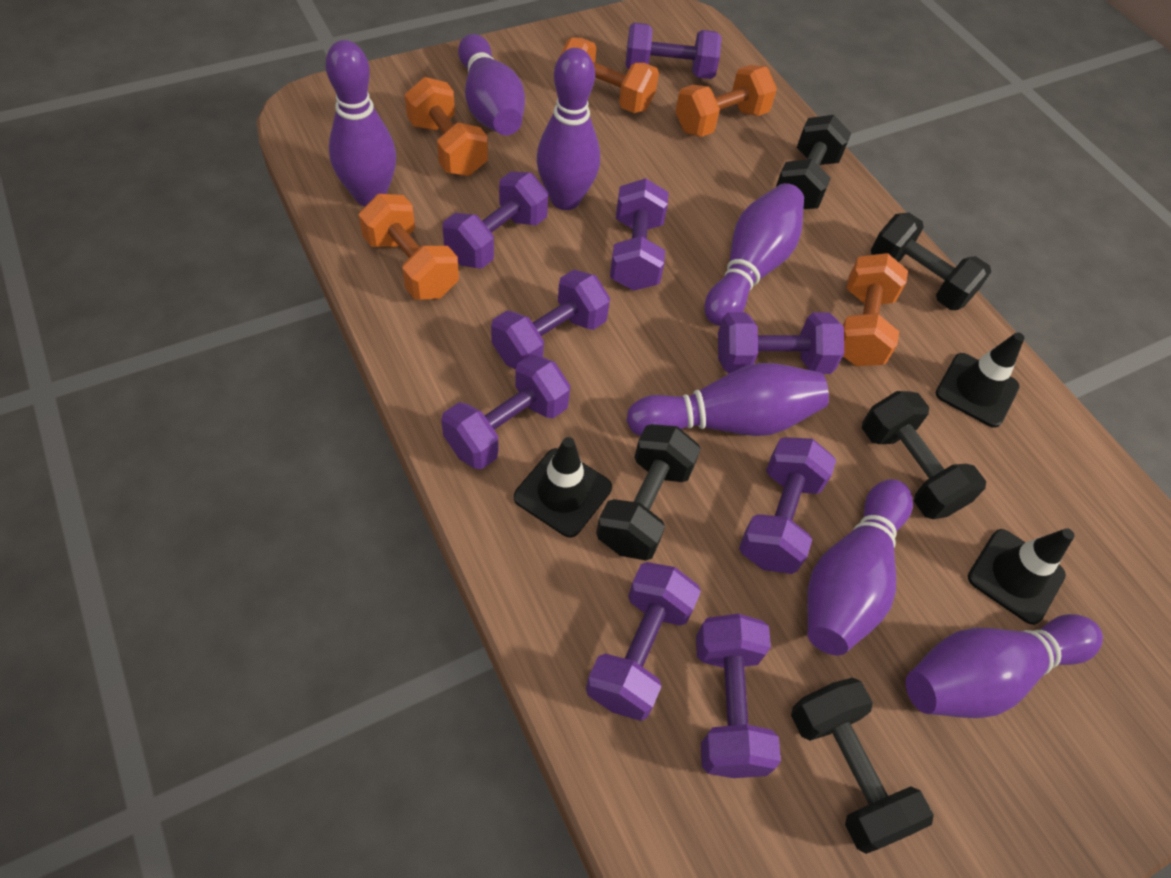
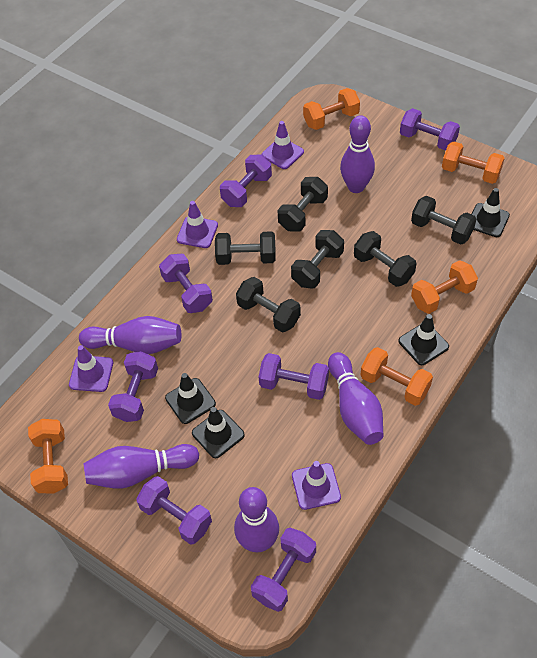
black dumbbell: 5 -> 6
black traffic cone: 3 -> 4
purple bowling pin: 7 -> 5
purple dumbbell: 9 -> 7
purple traffic cone: 0 -> 4

